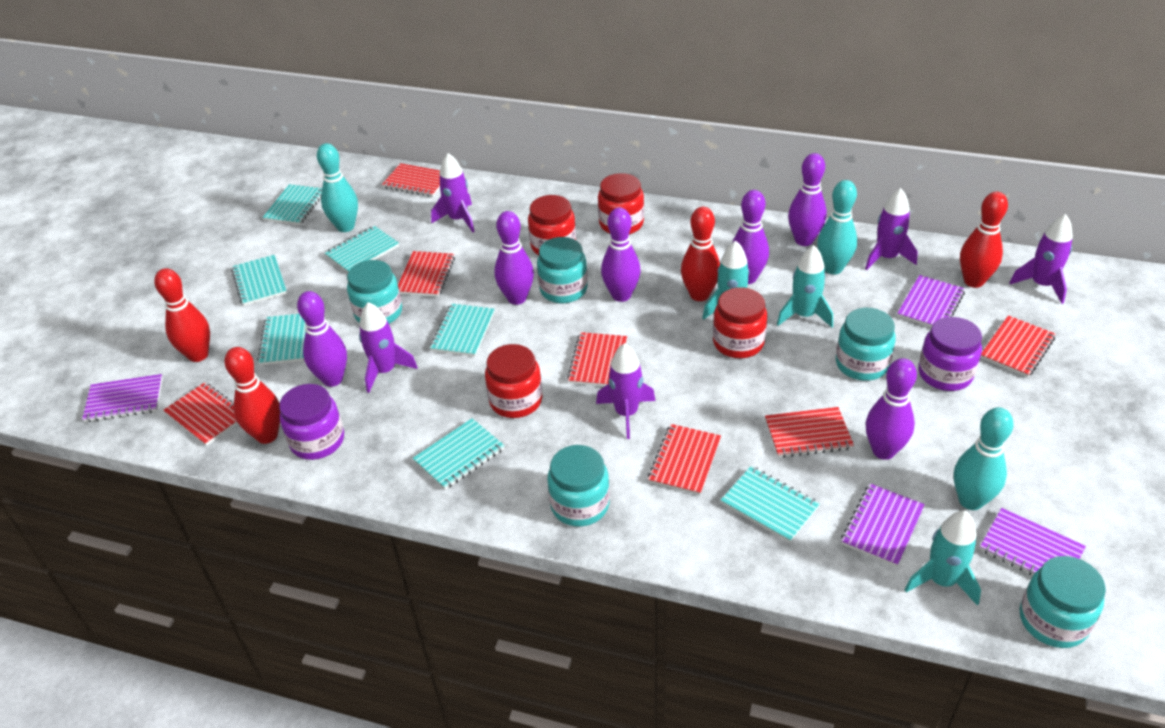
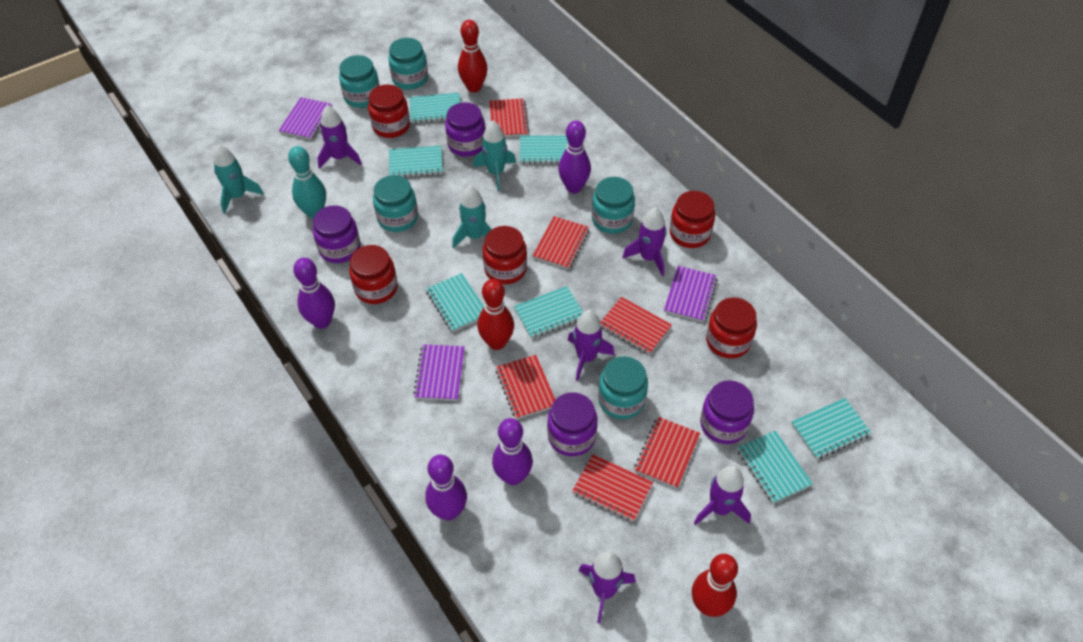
purple bowling pin: 6 -> 4
purple jar: 2 -> 4
purple notebook: 4 -> 3
red bowling pin: 4 -> 3
red jar: 4 -> 5
red notebook: 7 -> 6
turquoise bowling pin: 3 -> 1

